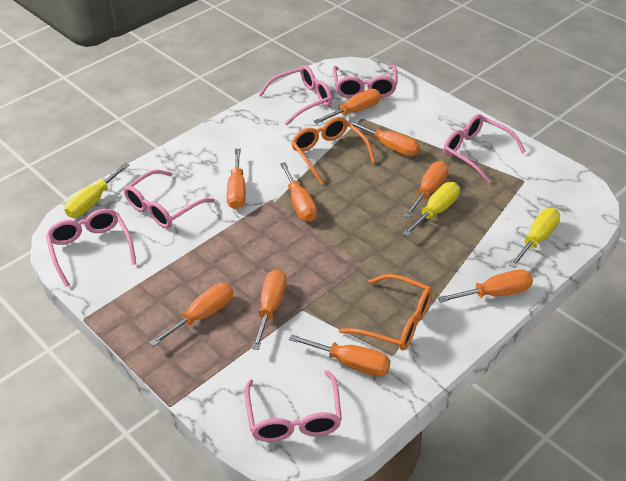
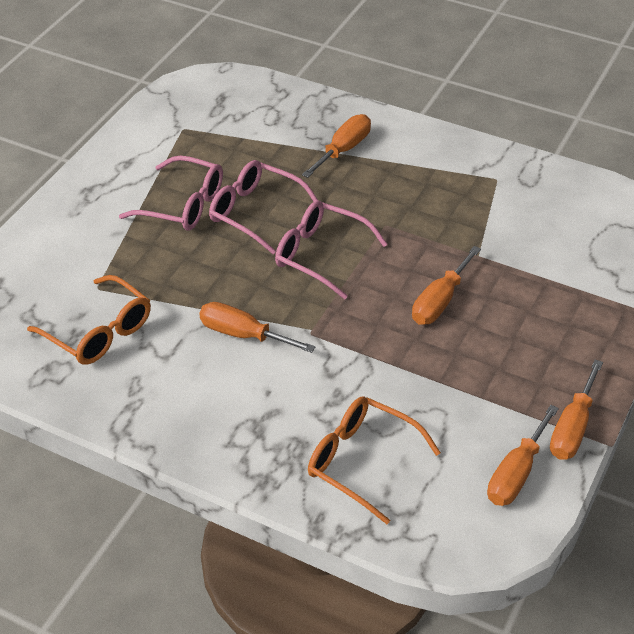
orange screwdriver: 9 -> 5
pink glasses: 6 -> 3
yellow screwdriver: 3 -> 0

